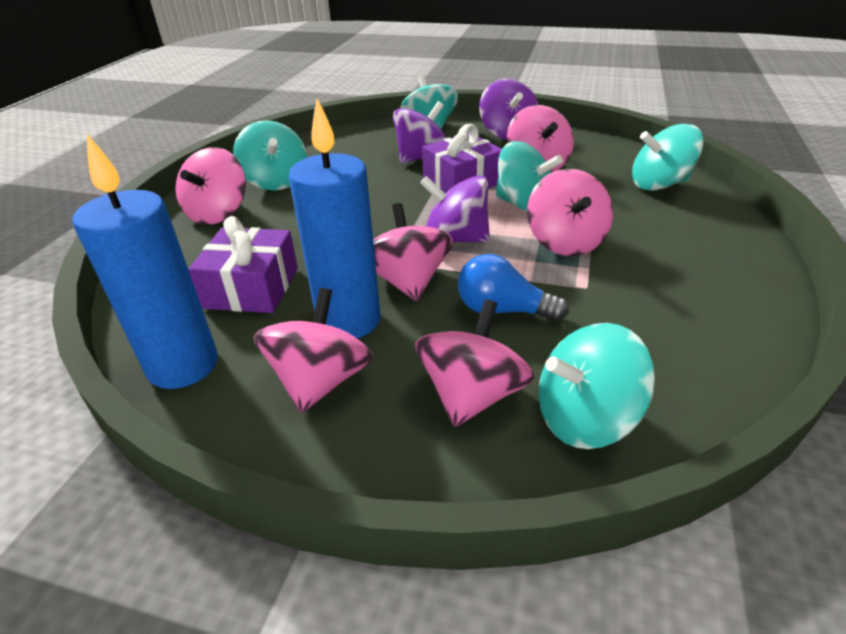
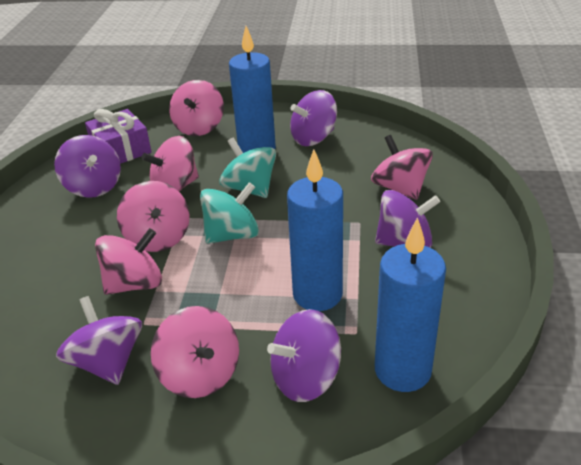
blue candle: 2 -> 3
blue light bulb: 1 -> 0
purple gift: 2 -> 1
purple spinning top: 3 -> 5
turquoise spinning top: 5 -> 2

